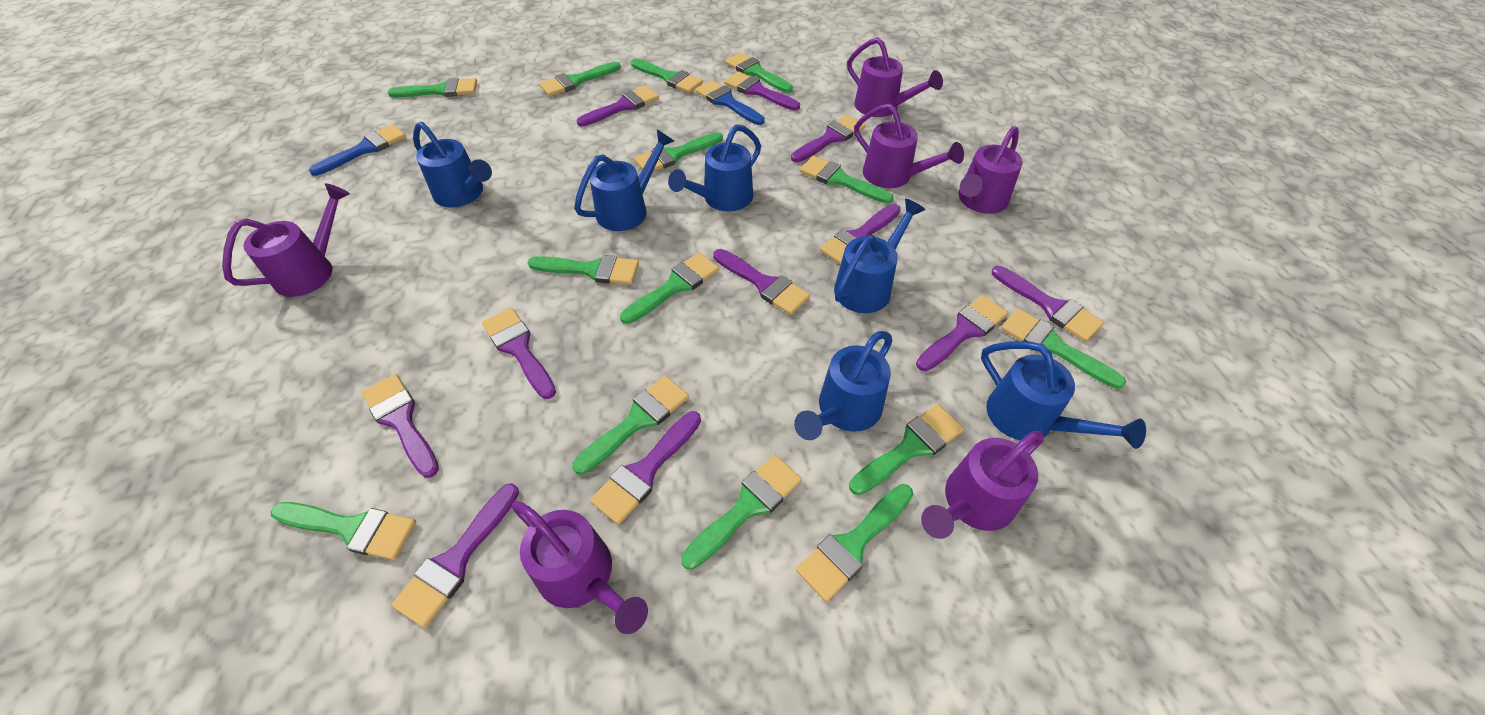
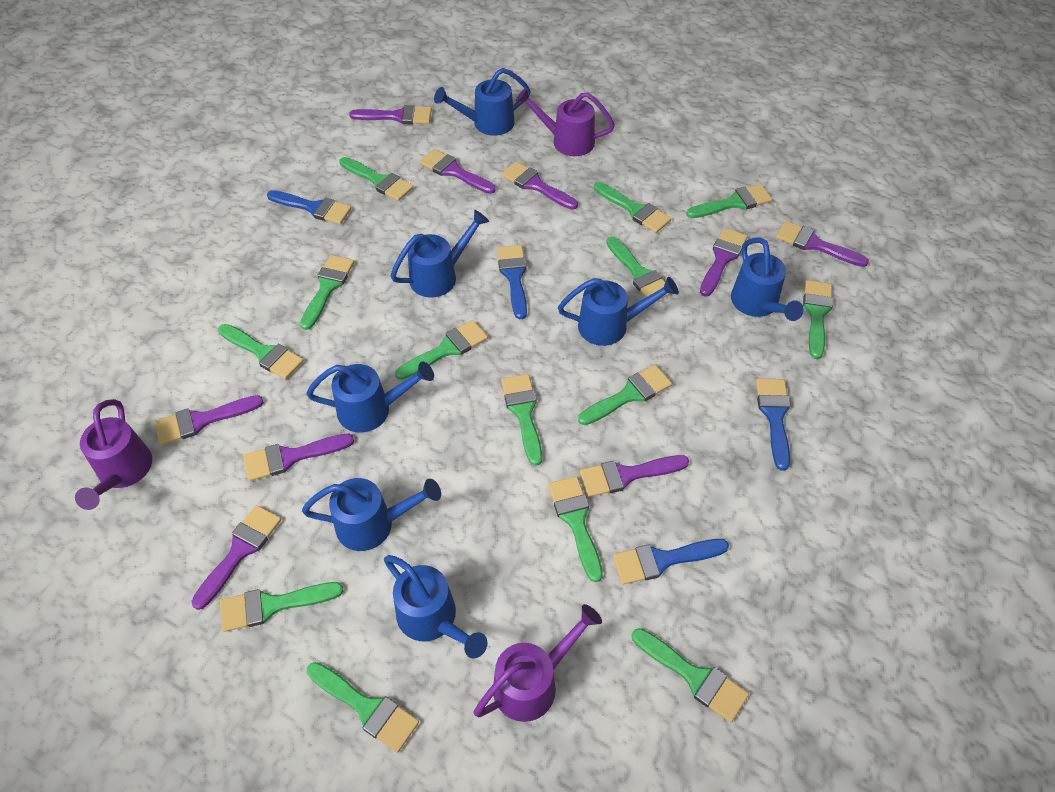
blue brush: 2 -> 4
blue watering can: 6 -> 7
purple brush: 11 -> 9
purple watering can: 6 -> 3

